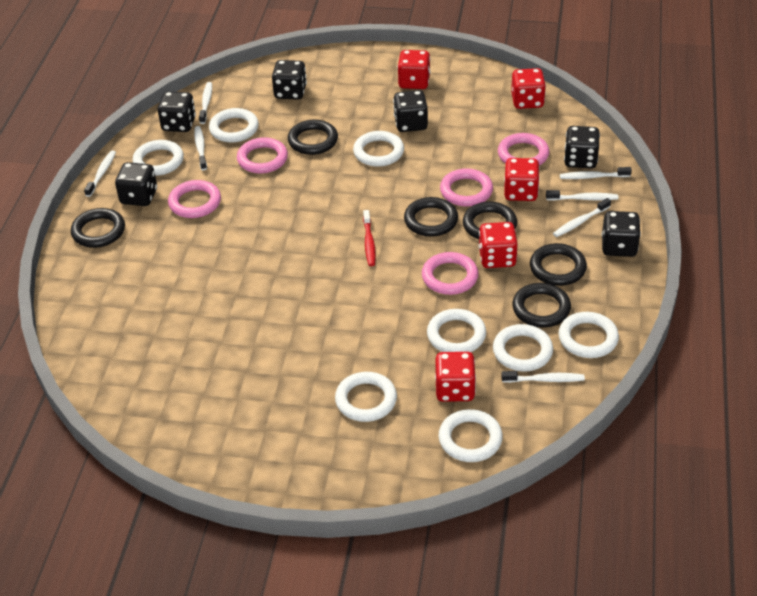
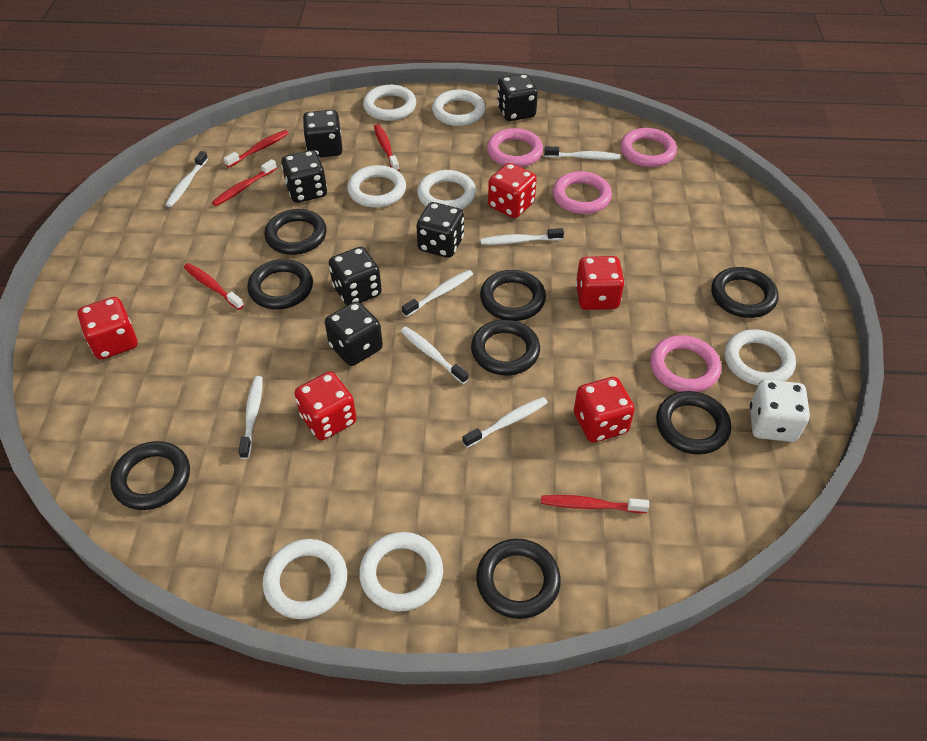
black ring: 6 -> 8
pink ring: 5 -> 4
red toothbrush: 1 -> 5
white dice: 0 -> 1
white ring: 8 -> 7

